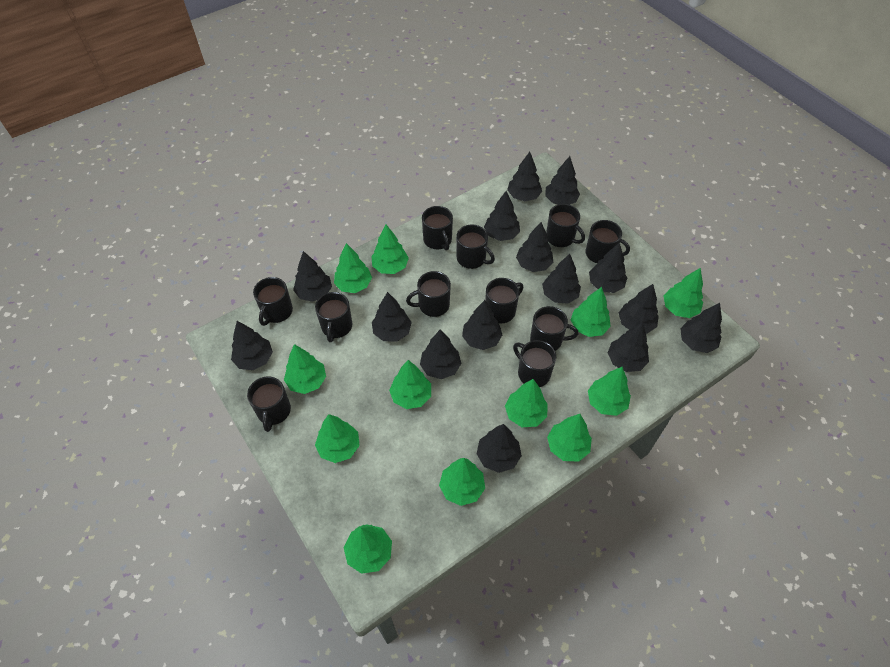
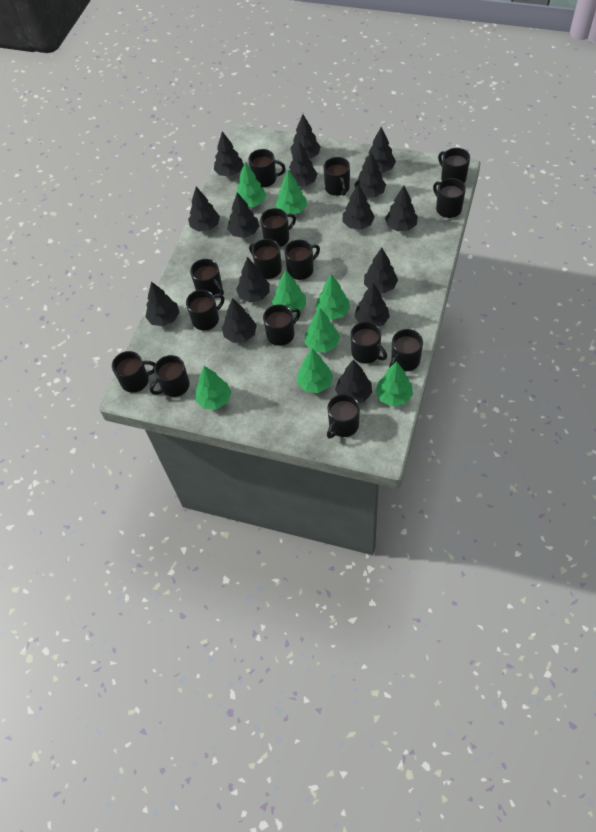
black mug: 11 -> 15
green tree: 12 -> 8

